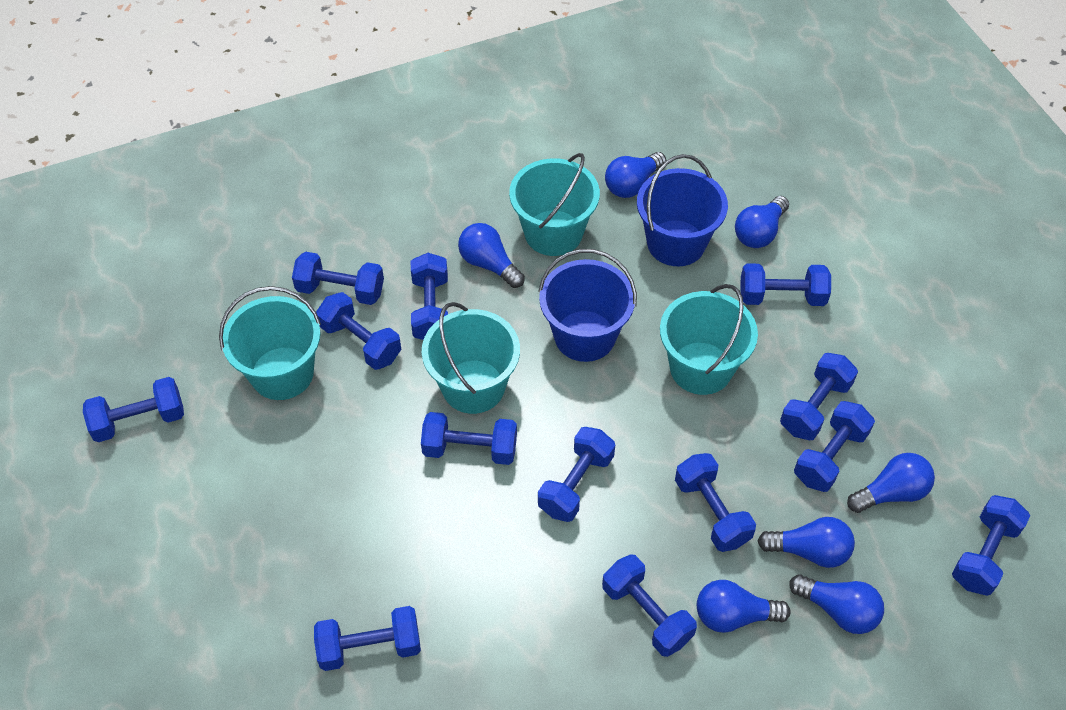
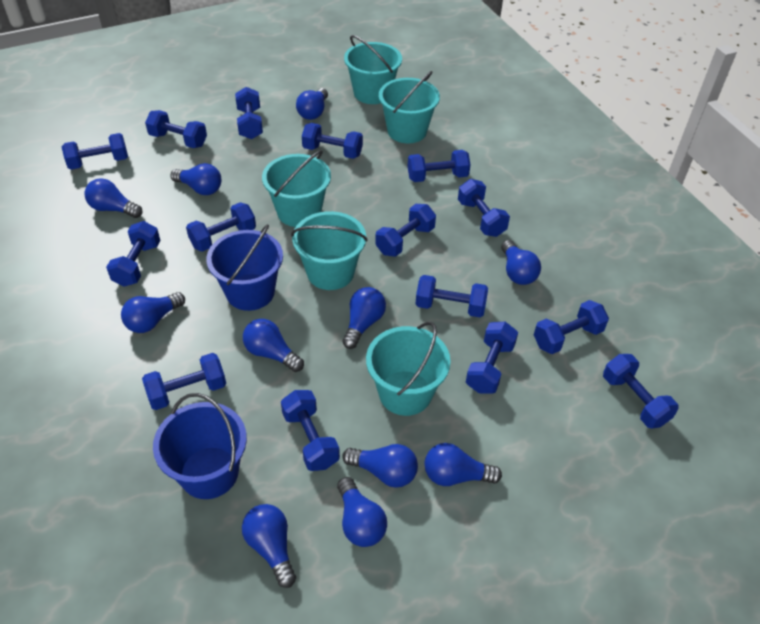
blue dumbbell: 13 -> 15
blue light bulb: 7 -> 11
turquoise bucket: 4 -> 5

